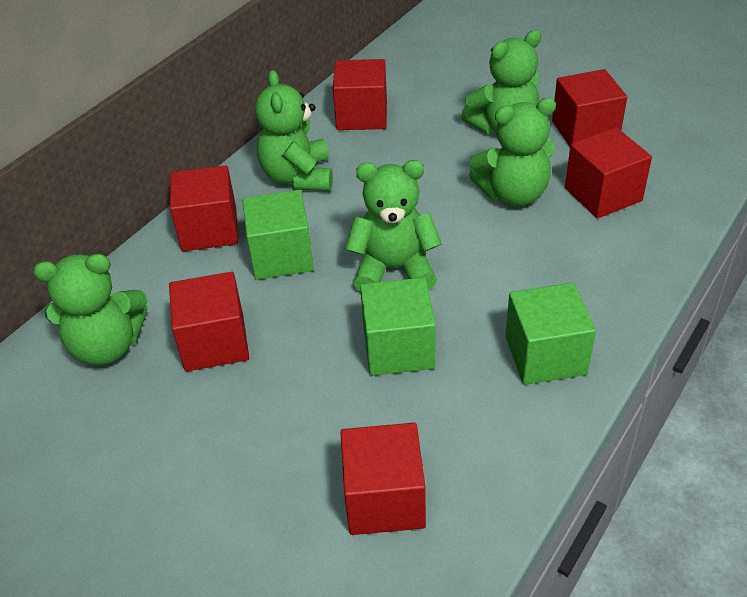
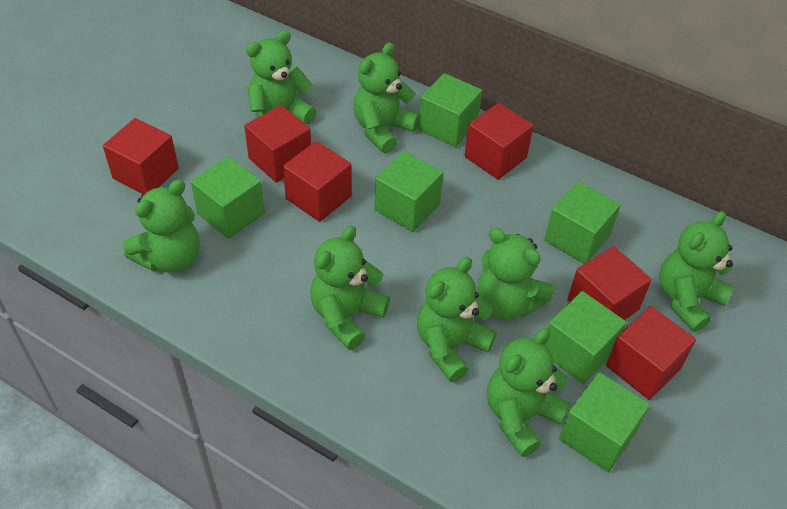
green cube: 3 -> 6
green teddy bear: 5 -> 8

